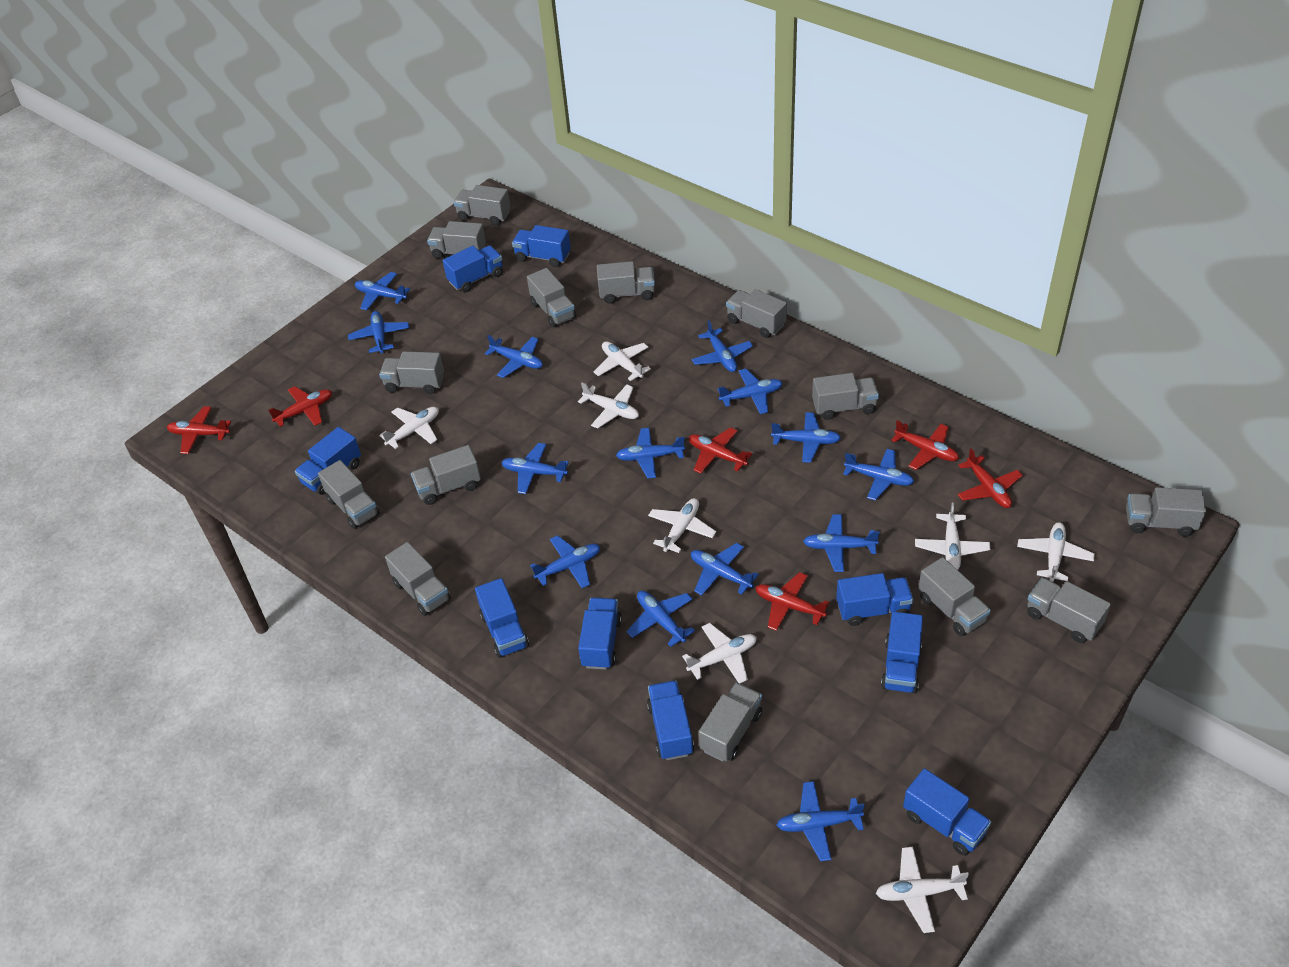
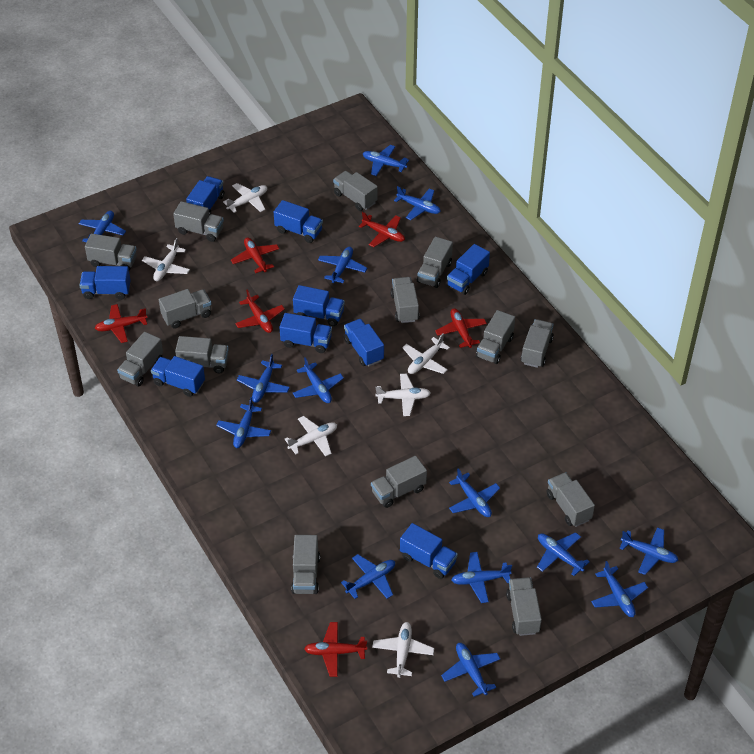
white plane: 8 -> 6

